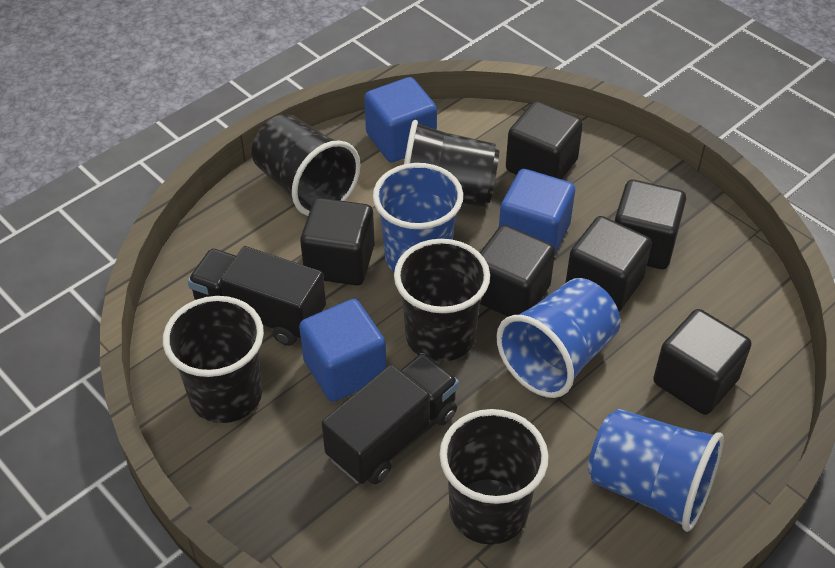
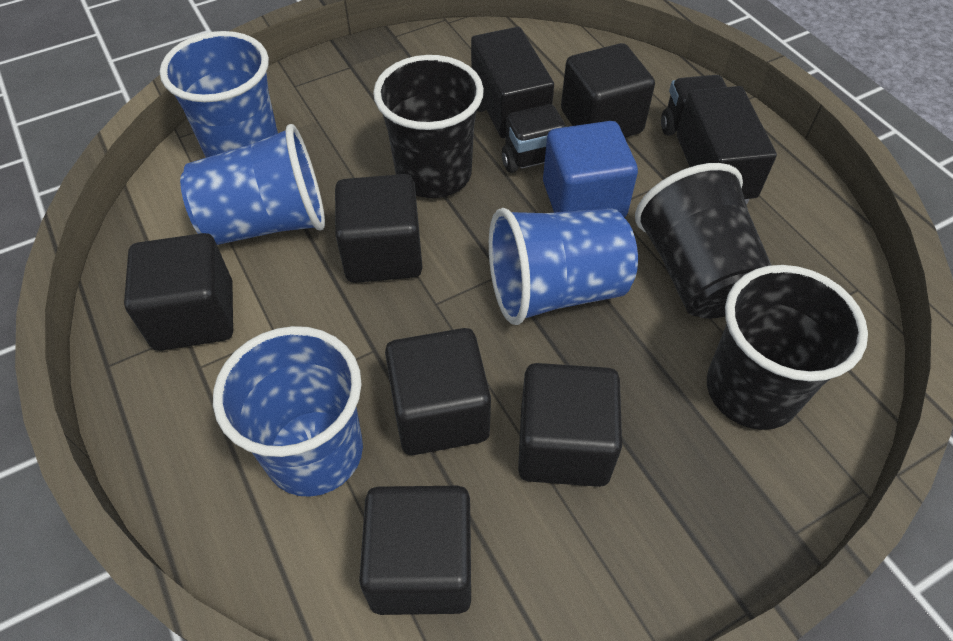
black cup: 5 -> 3
blue cube: 3 -> 1
blue cup: 3 -> 4

